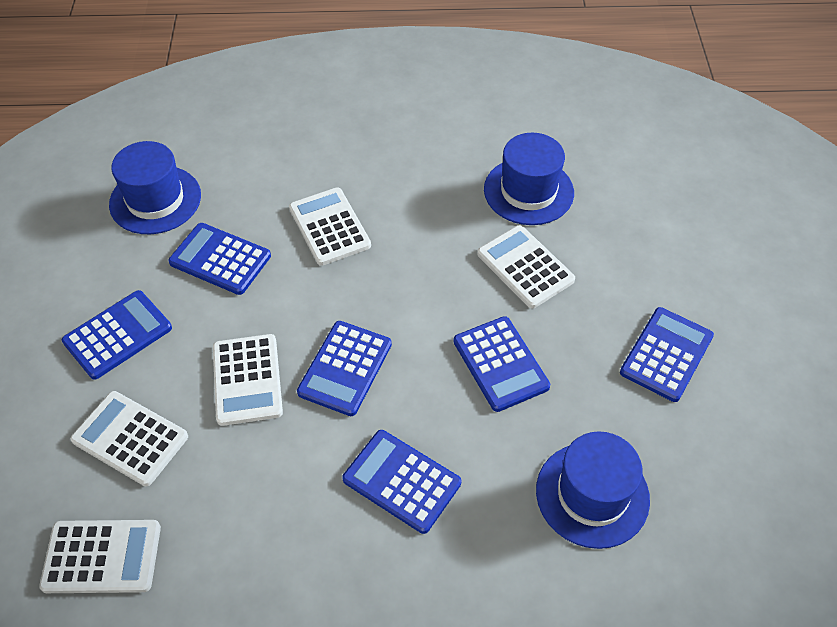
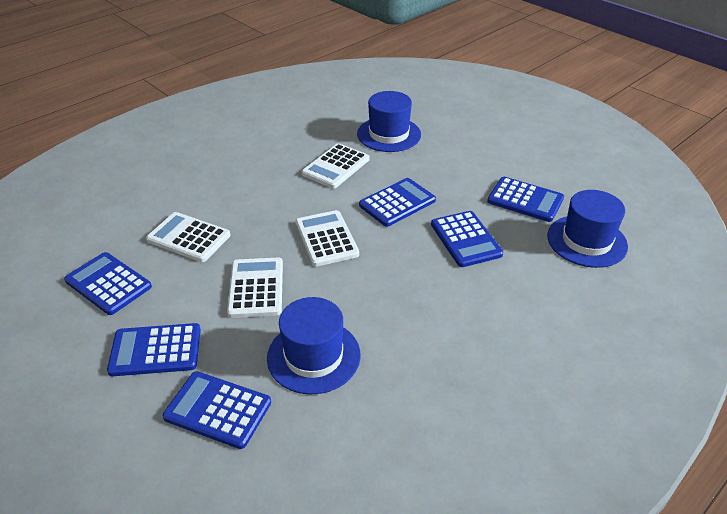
white calculator: 5 -> 4

